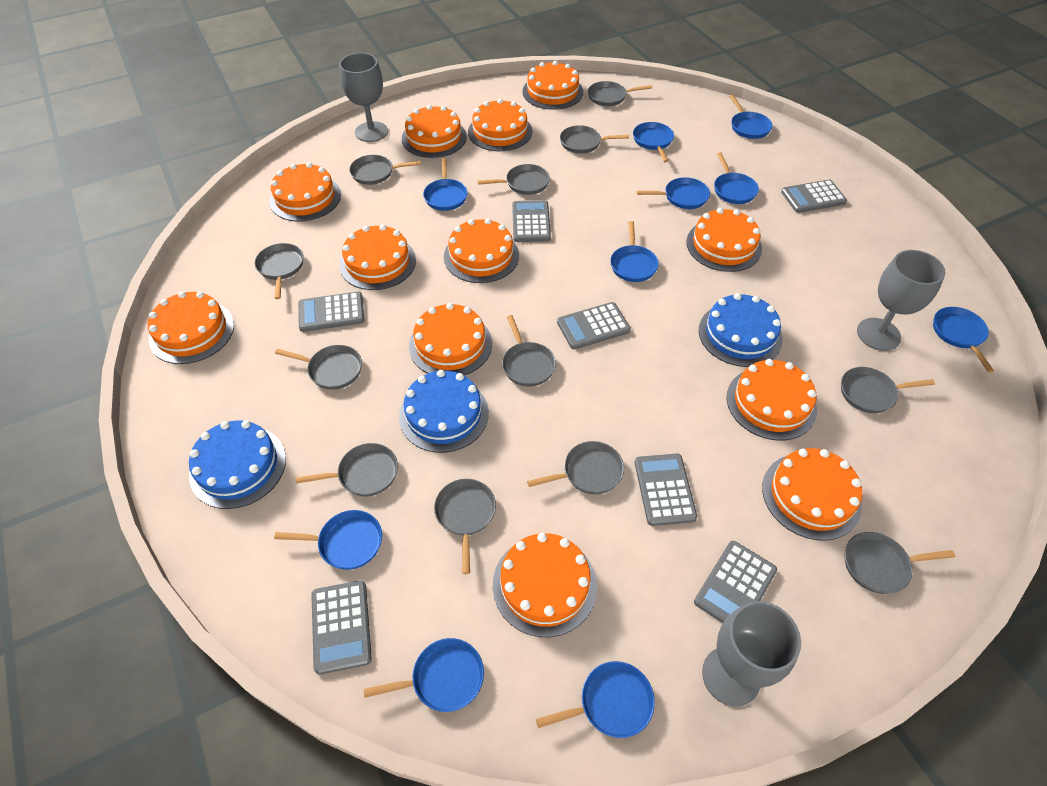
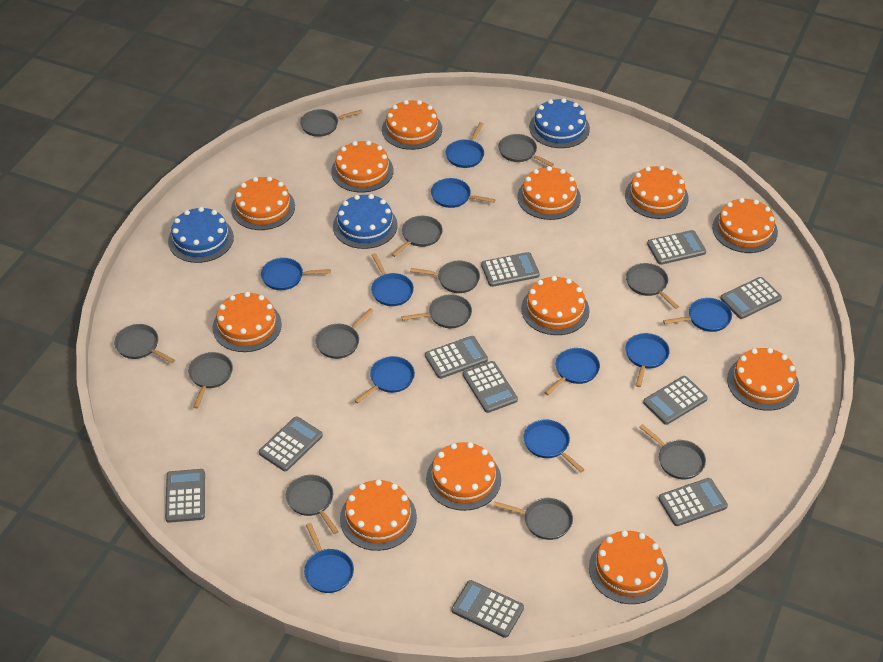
grey calculator: 7 -> 10
grey goblet: 3 -> 0

